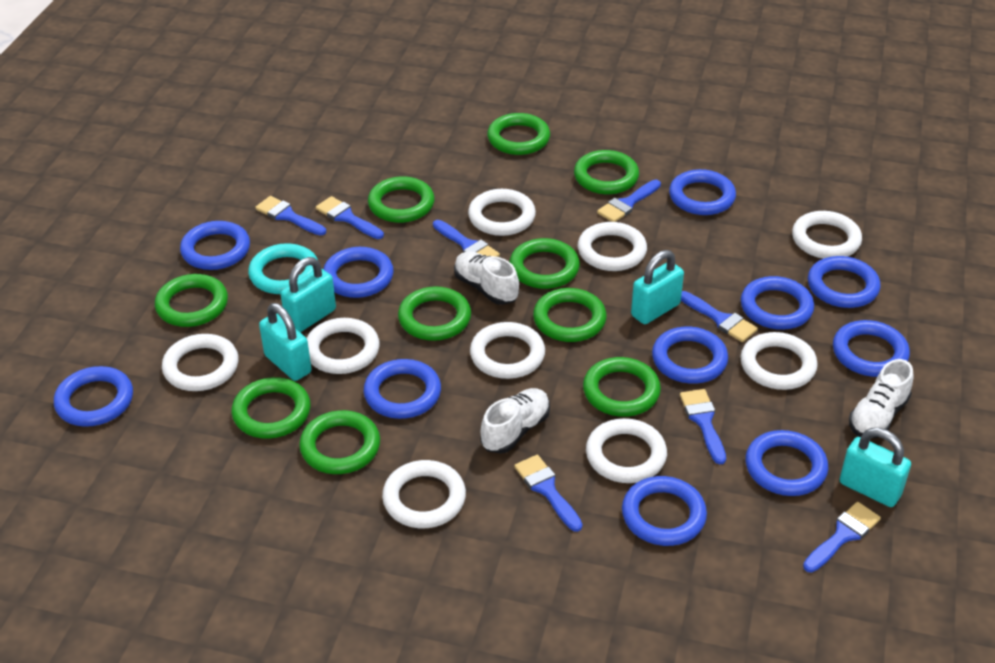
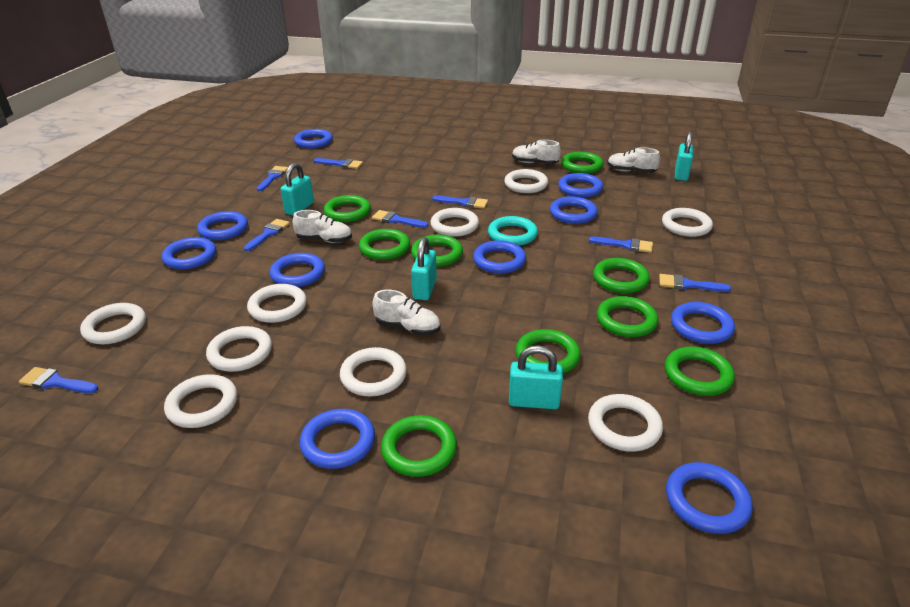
blue ring: 11 -> 10
green ring: 10 -> 9
white shoe: 3 -> 4

